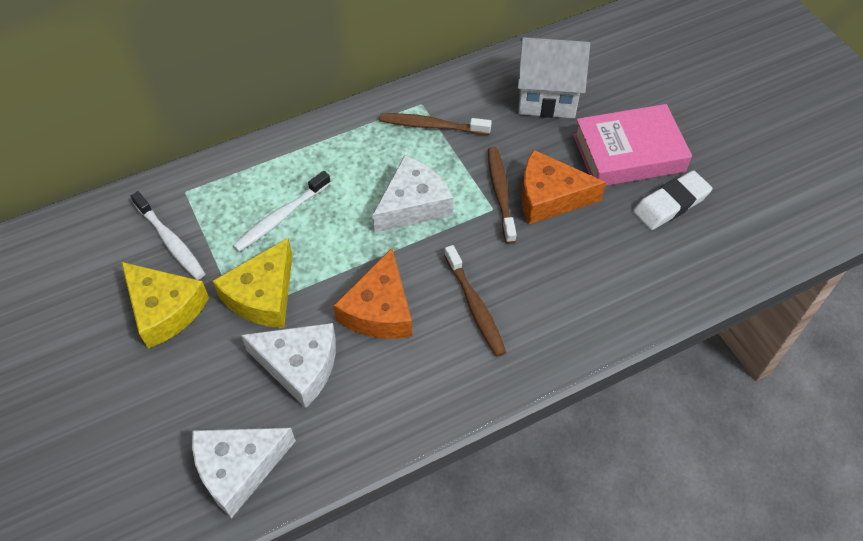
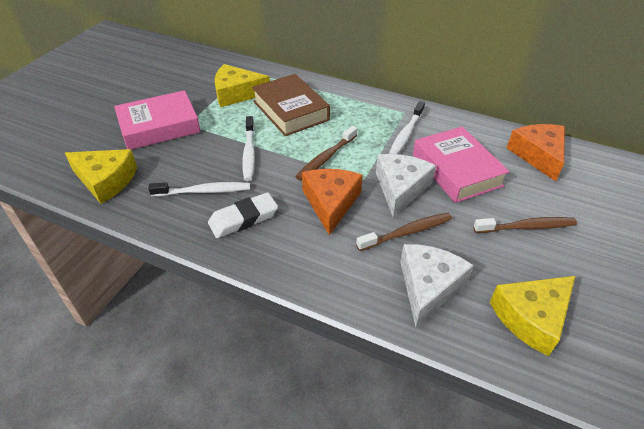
brown book: 0 -> 1
pink book: 1 -> 2
white cheese: 3 -> 2
white house: 1 -> 0
white toothbrush: 2 -> 3
yellow cheese: 2 -> 3

